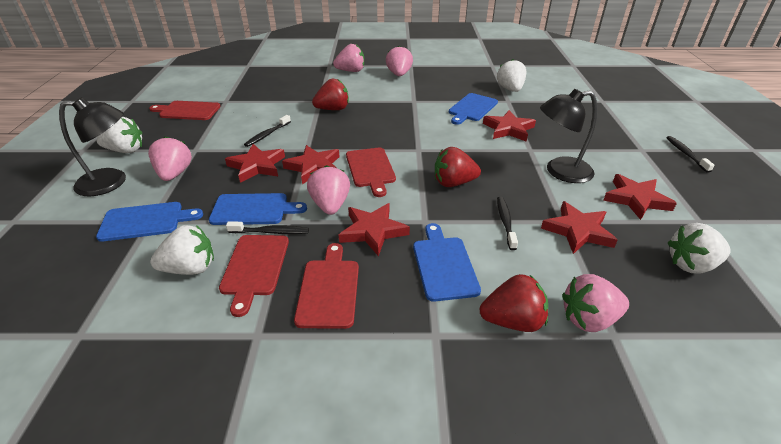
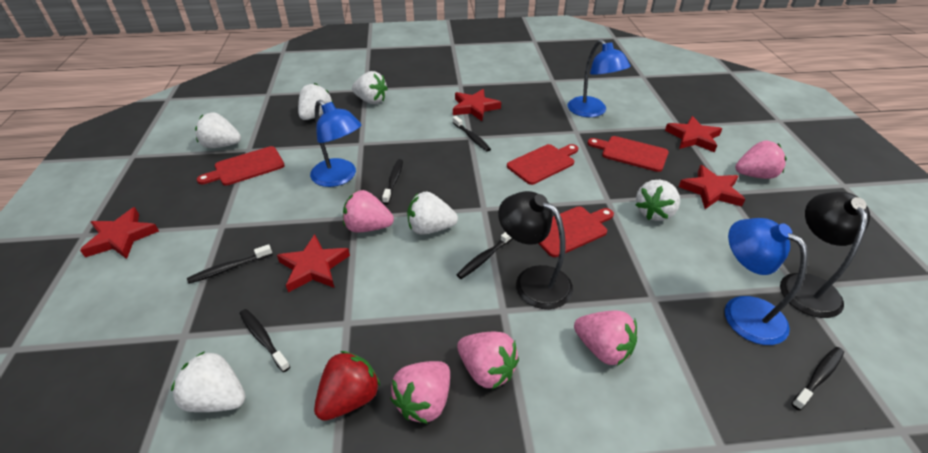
black toothbrush: 4 -> 6
blue cutting board: 4 -> 0
blue lamp: 0 -> 3
red star: 6 -> 5
red strawberry: 3 -> 1
white strawberry: 4 -> 6

